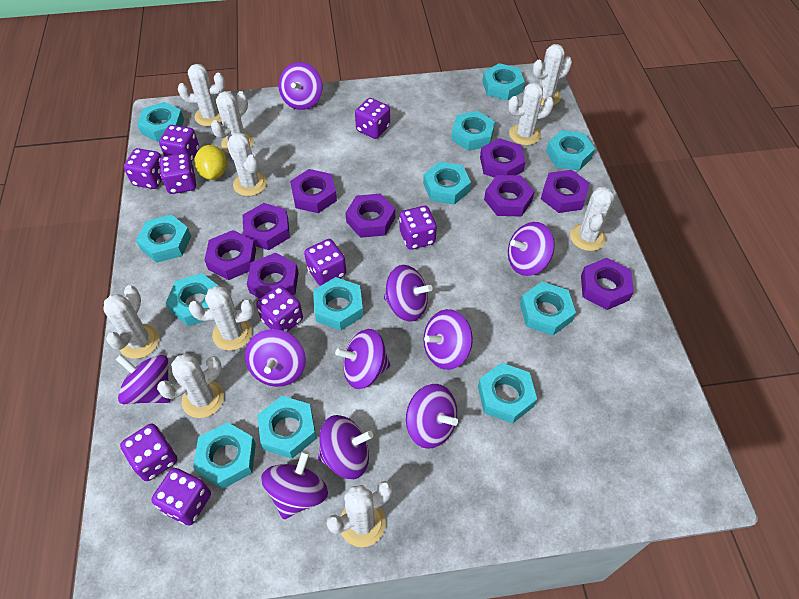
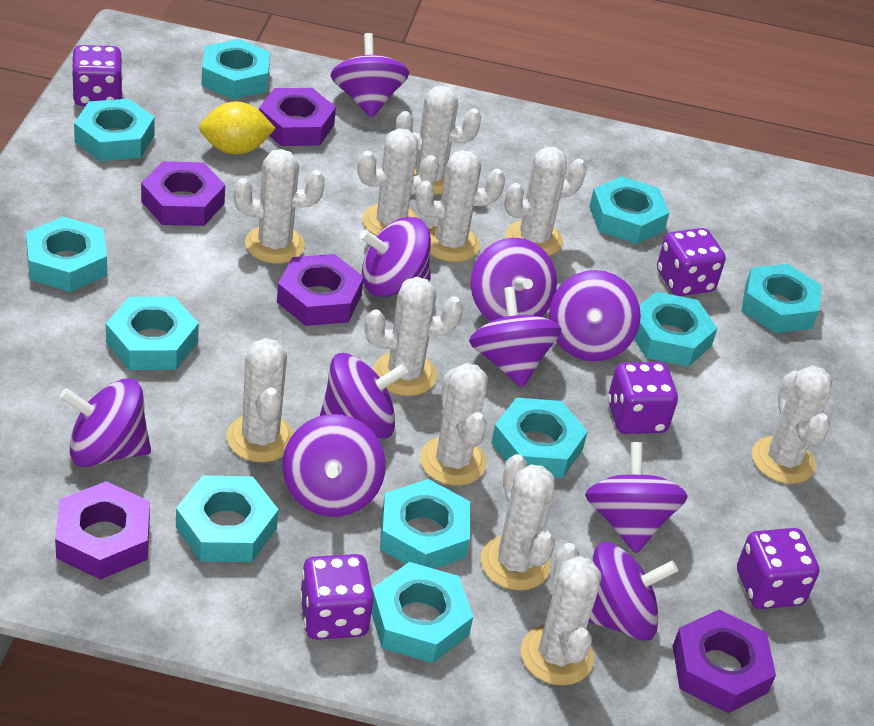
purple dice: 9 -> 5
purple nut: 9 -> 5
turquoise nut: 12 -> 11
white cactus: 10 -> 11

